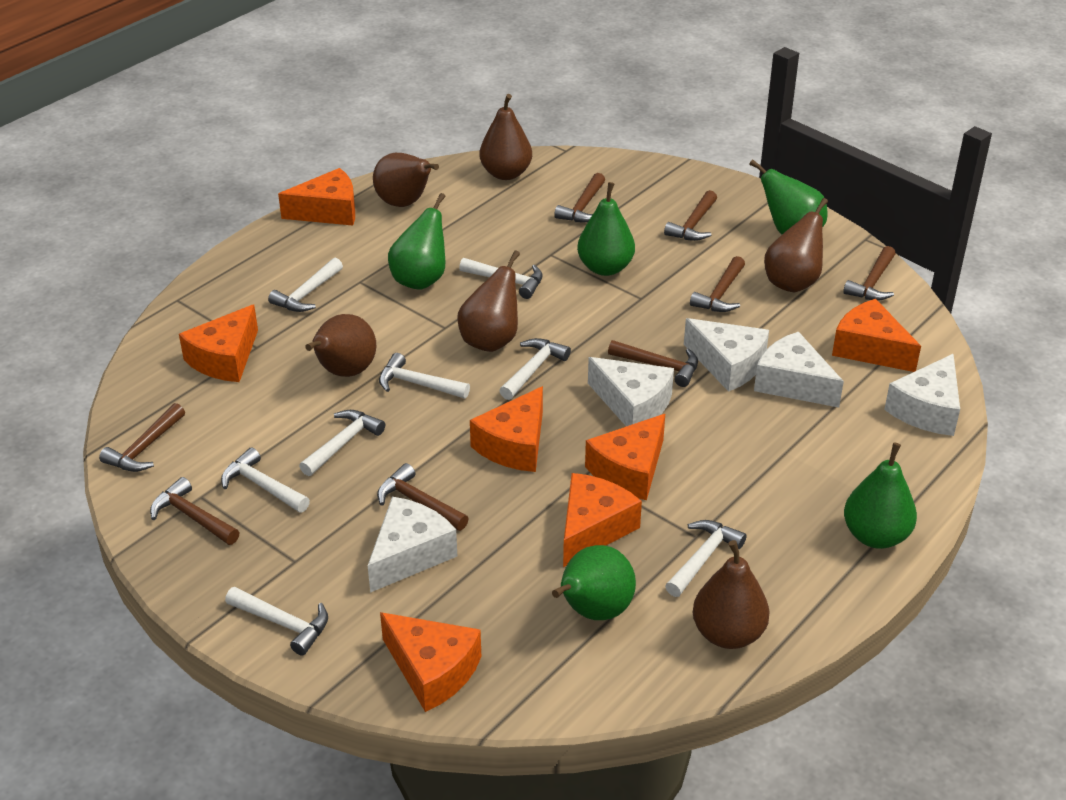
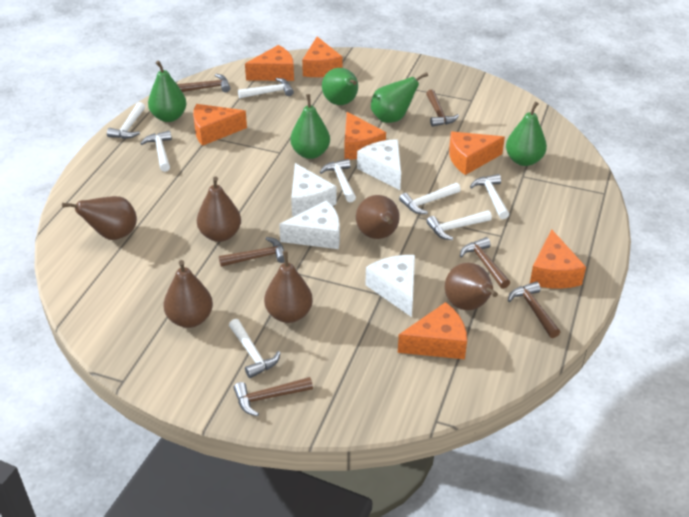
brown hammer: 8 -> 6
white cheese: 5 -> 4

